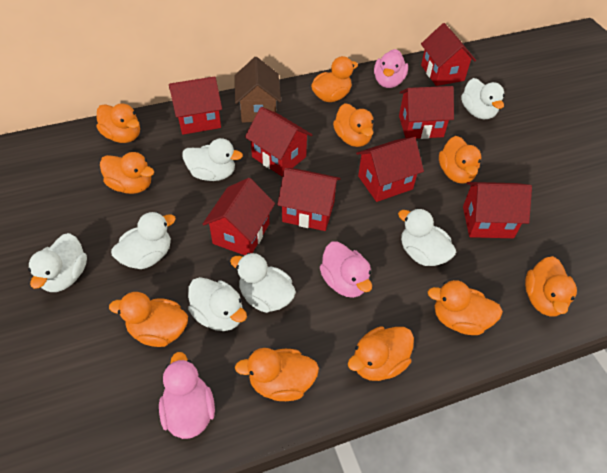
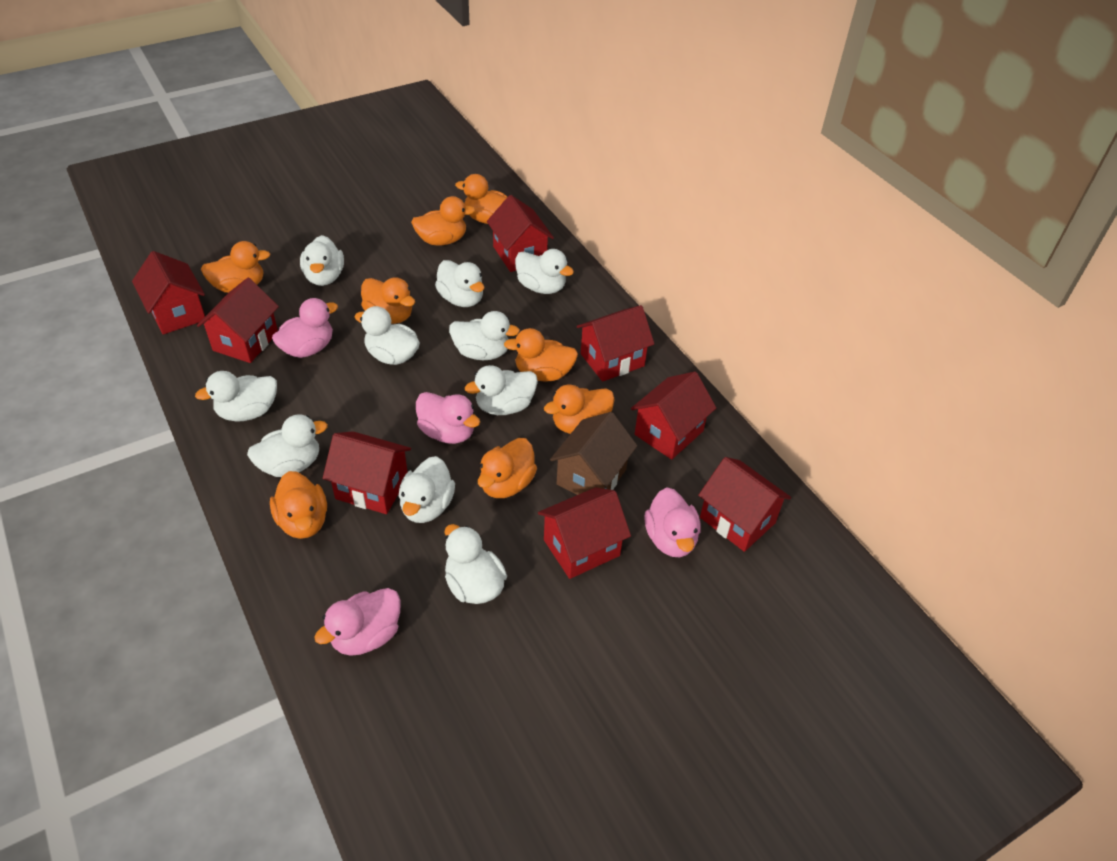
orange duck: 10 -> 8
pink duck: 3 -> 4
white duck: 7 -> 10

